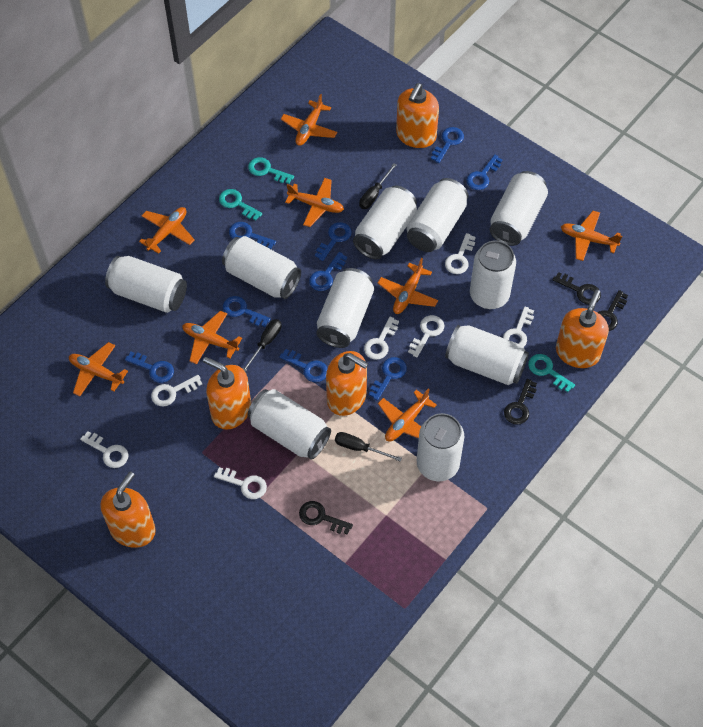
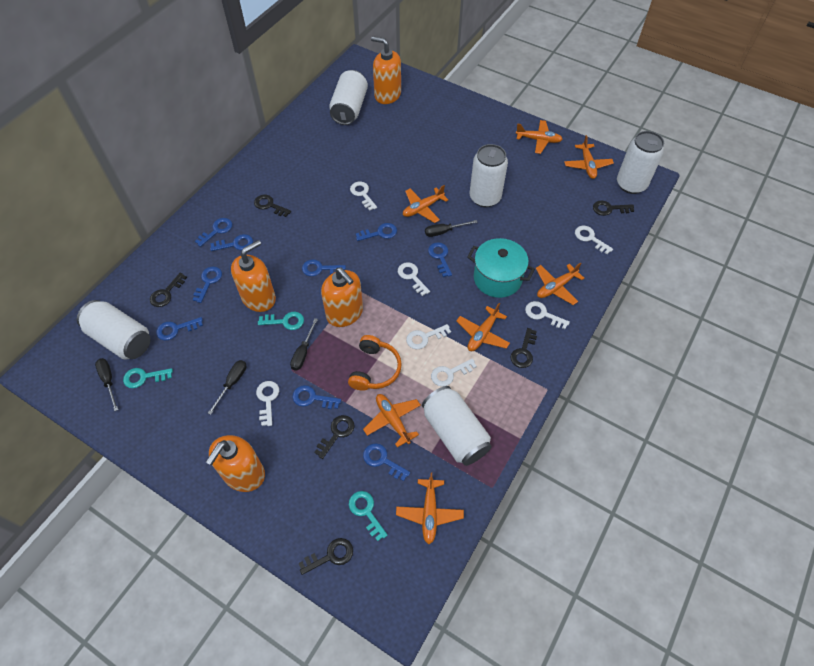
black key: 4 -> 6
black screwdriver: 3 -> 4
orange headphones: 0 -> 1
orange plane: 8 -> 7
orange soap dispenser: 5 -> 4
turquoise pot: 0 -> 1
white can: 10 -> 5

